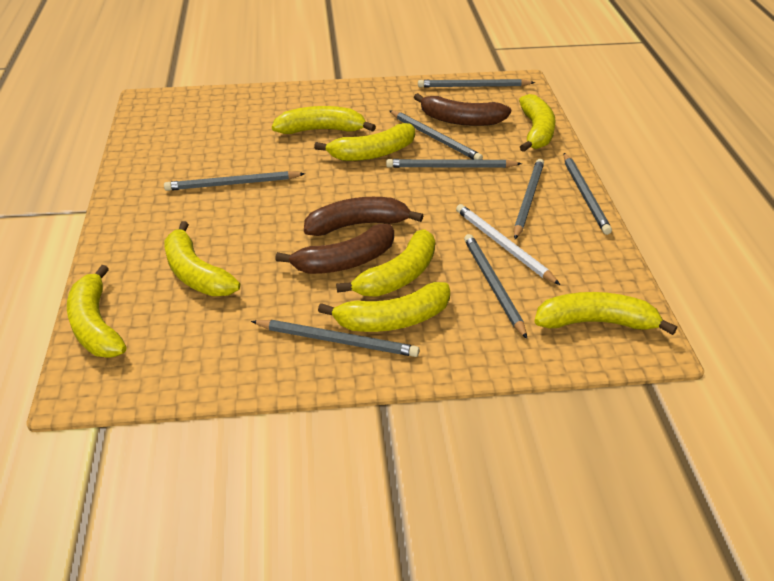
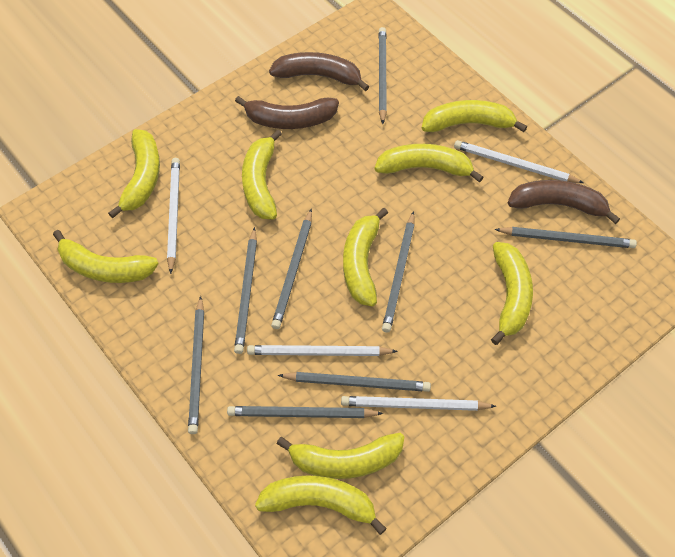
white pencil: 1 -> 4
yellow banana: 8 -> 9

